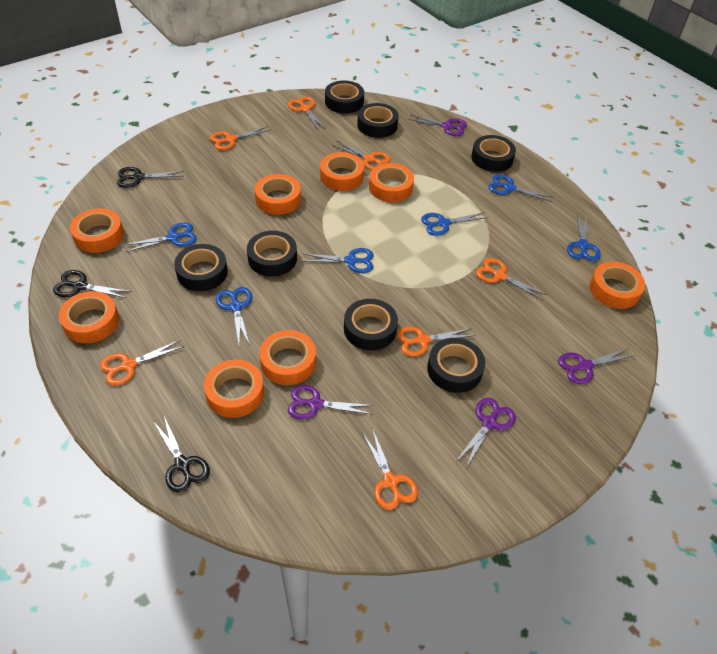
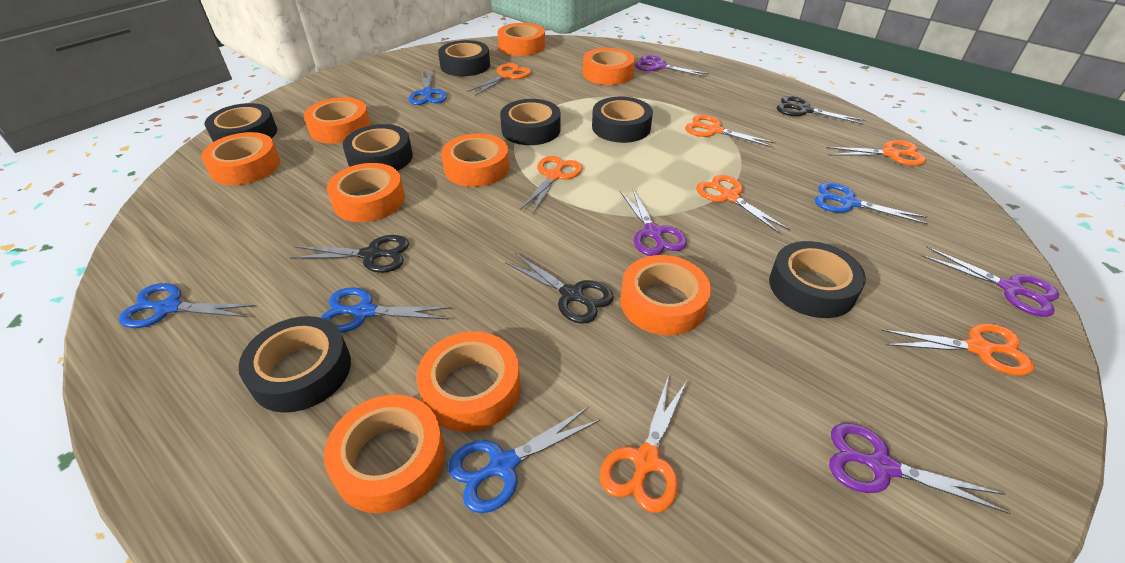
blue scissors: 6 -> 5
orange tape: 8 -> 9

